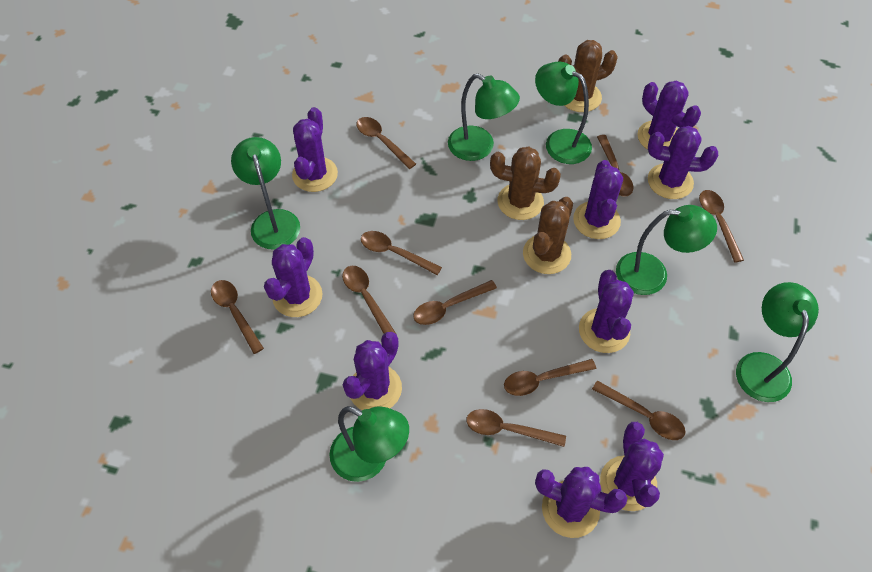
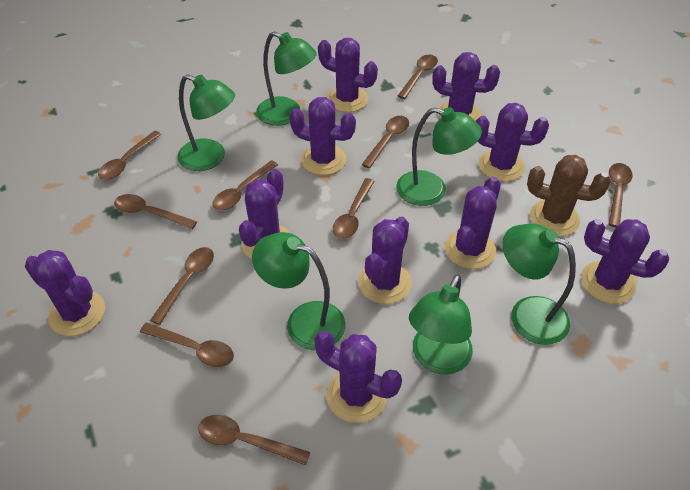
brown cactus: 3 -> 1
purple cactus: 9 -> 10

